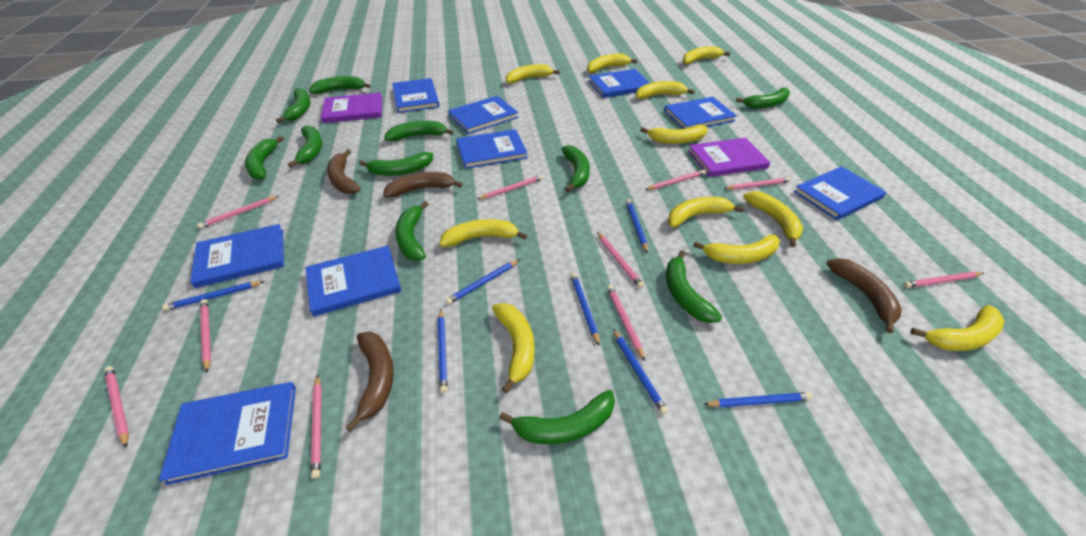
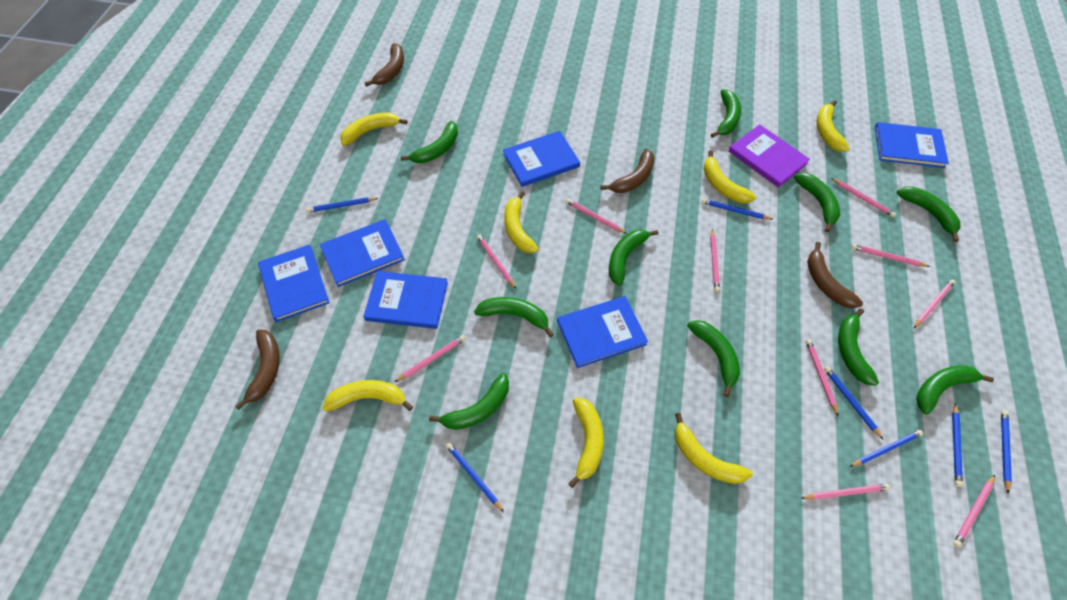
blue book: 9 -> 6
green banana: 11 -> 10
purple book: 2 -> 1
yellow banana: 11 -> 7

